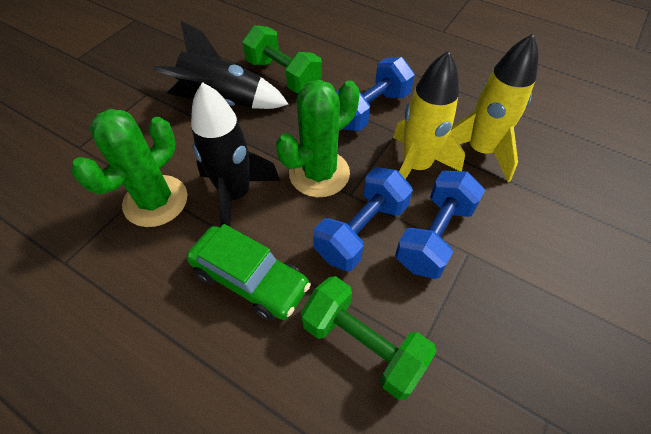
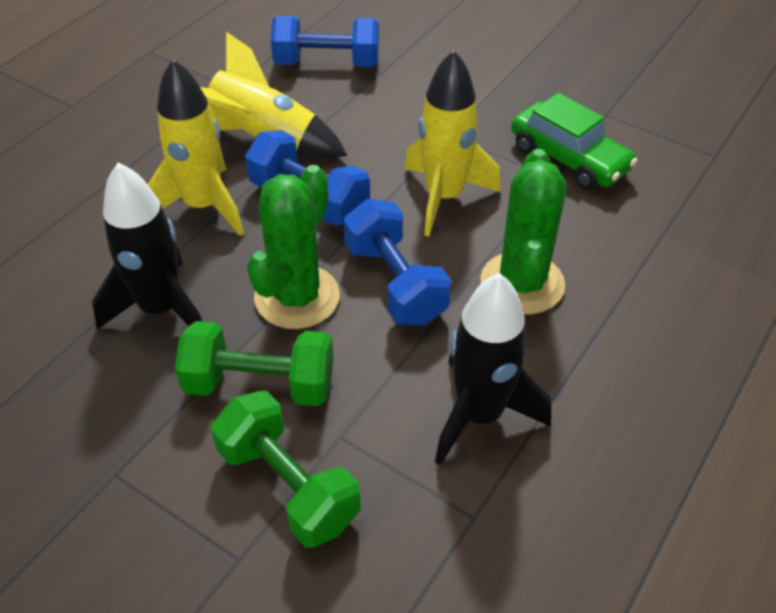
yellow rocket: 2 -> 3

